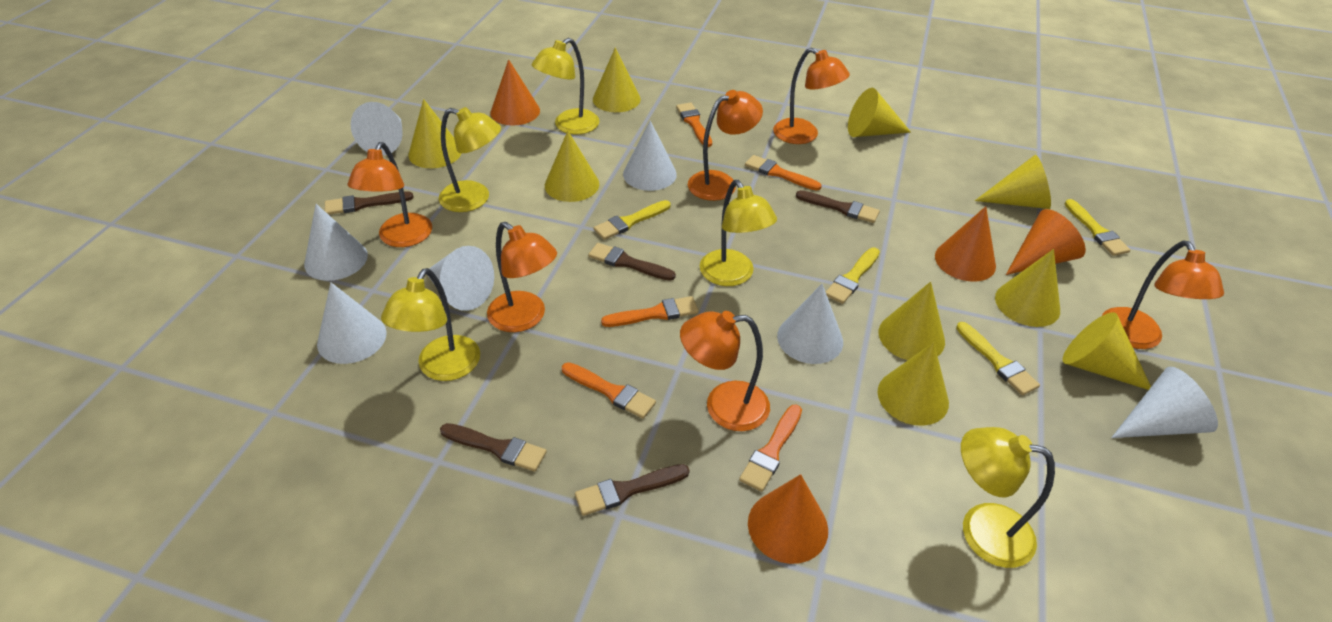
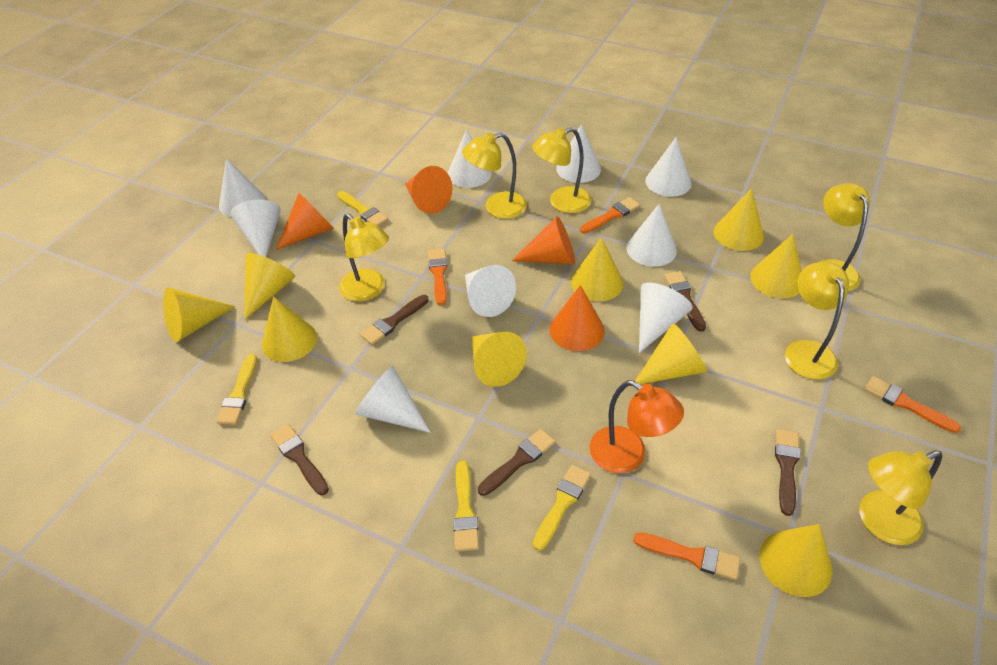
orange brush: 5 -> 4
orange lamp: 6 -> 1
white cone: 7 -> 9
yellow lamp: 5 -> 6

